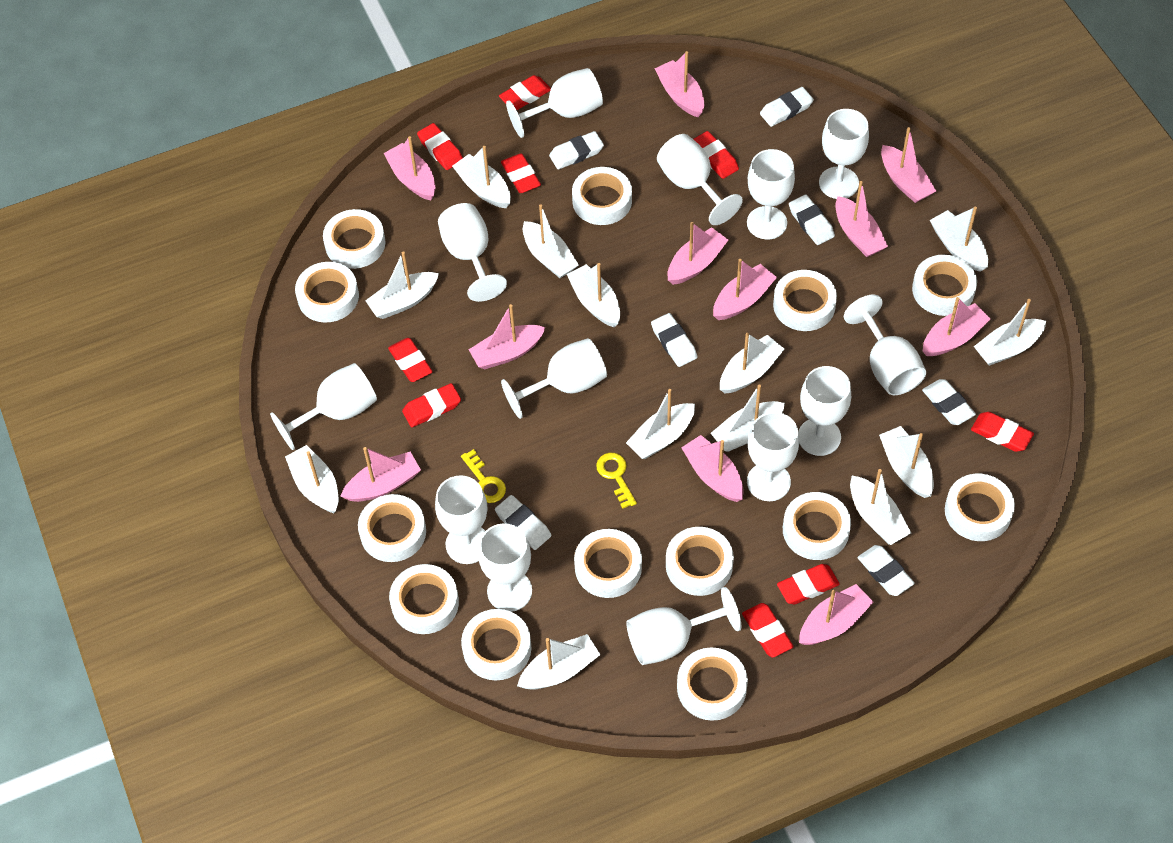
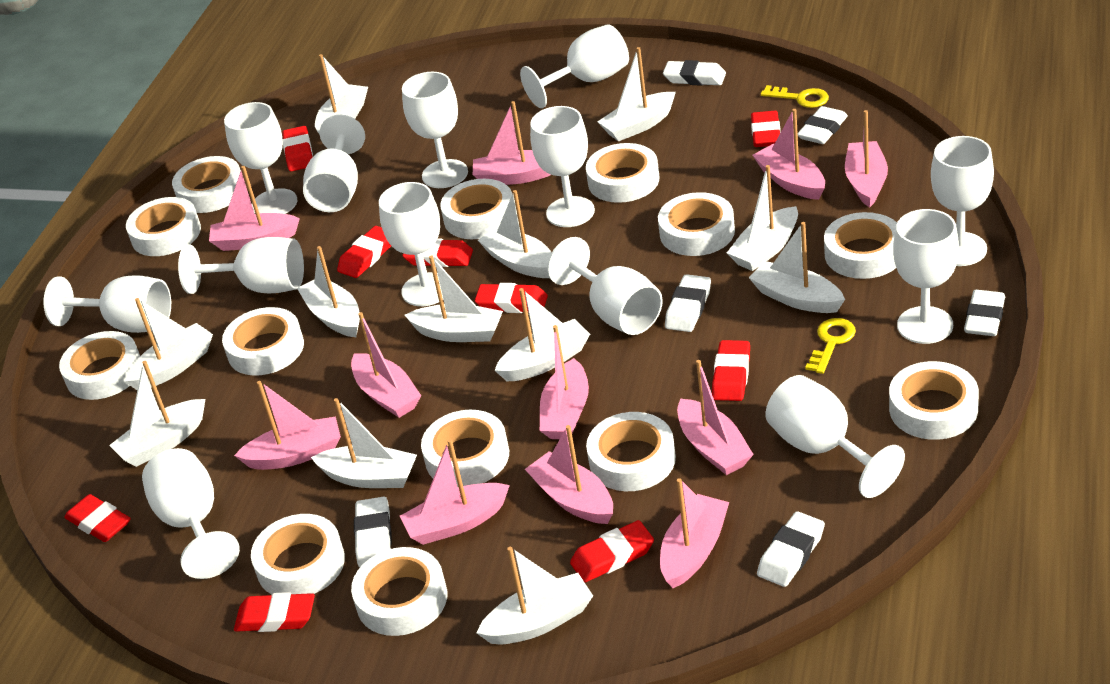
white boat: 13 -> 12
white eraser: 7 -> 6

